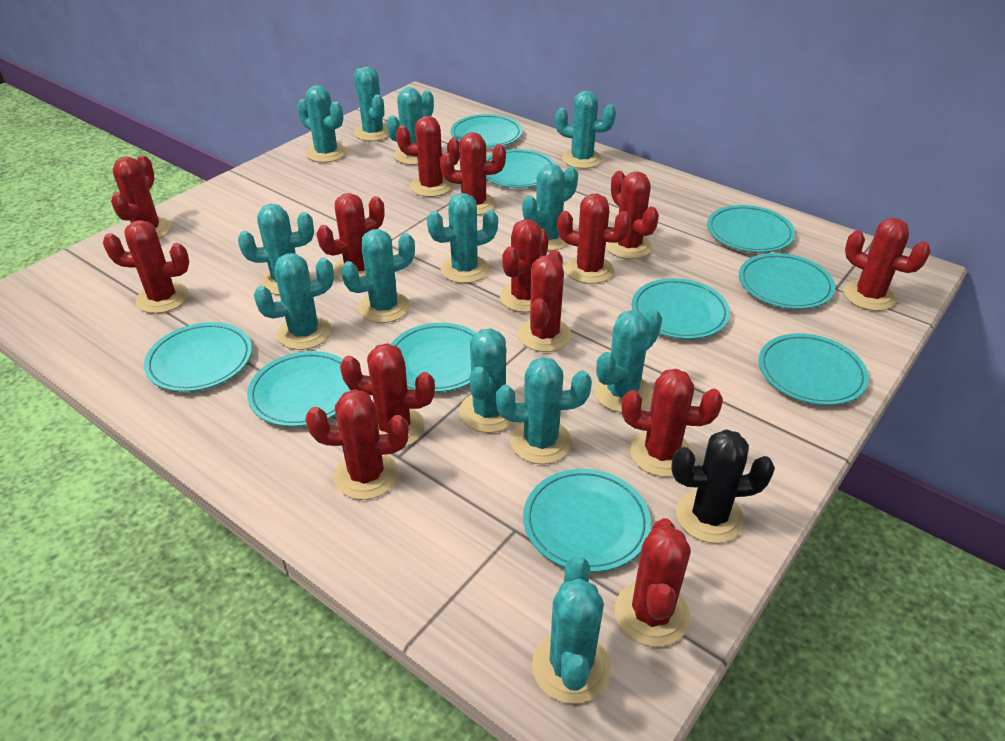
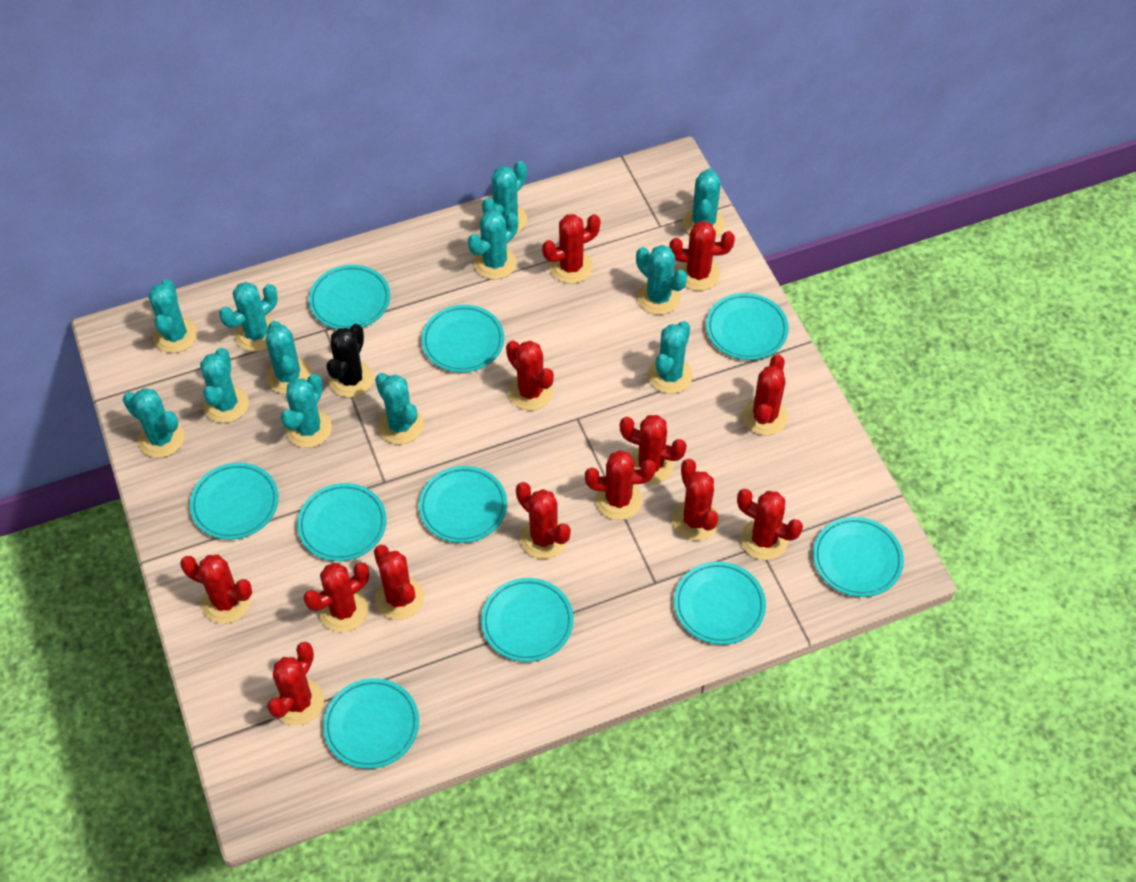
red cactus: 14 -> 13
turquoise cactus: 13 -> 12

